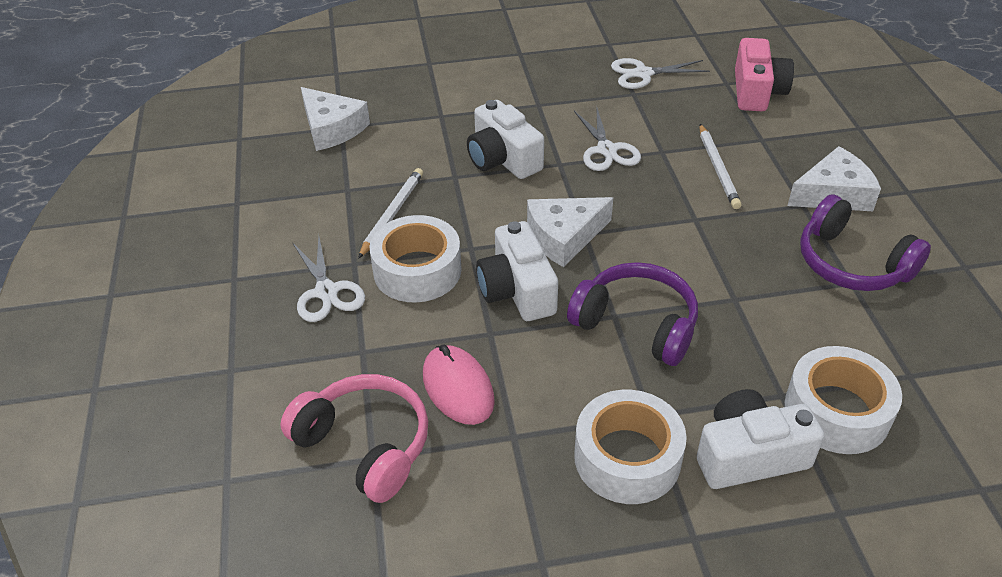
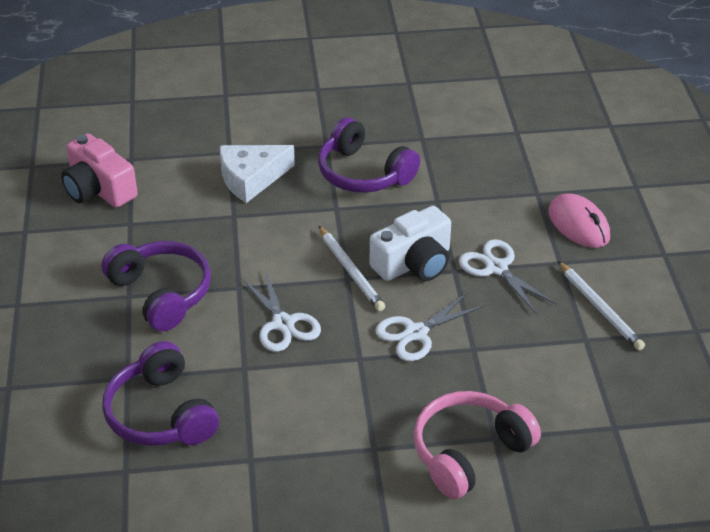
purple headphones: 2 -> 3
white camera: 3 -> 1
white cheese: 3 -> 1
white tape: 3 -> 0

